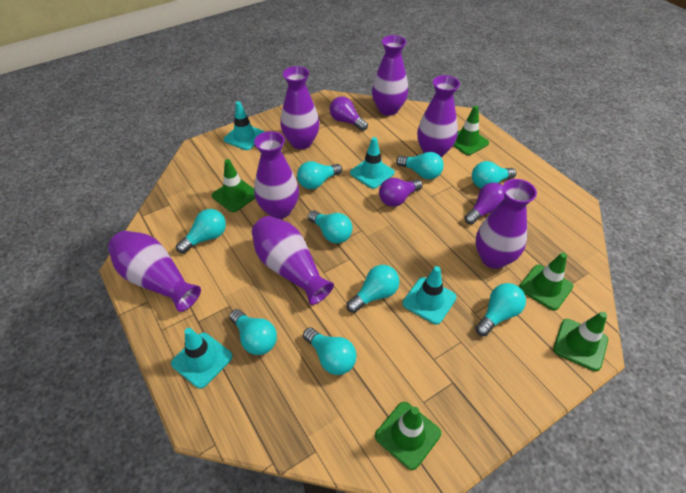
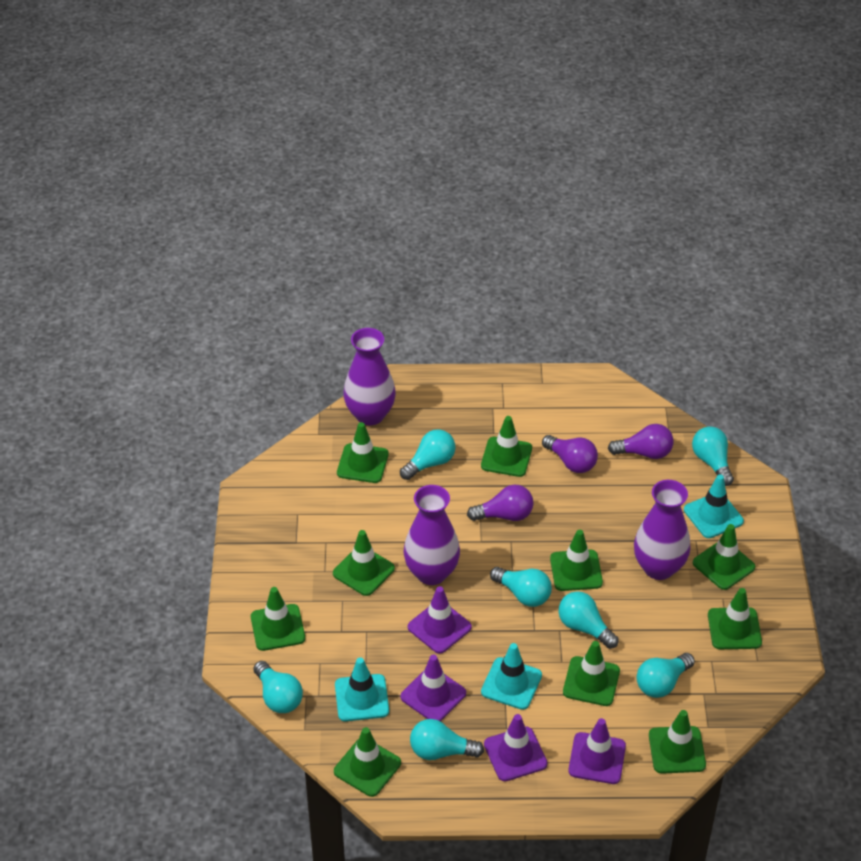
green traffic cone: 5 -> 10
purple traffic cone: 0 -> 4
purple vase: 7 -> 3
turquoise light bulb: 9 -> 7
turquoise traffic cone: 4 -> 3

